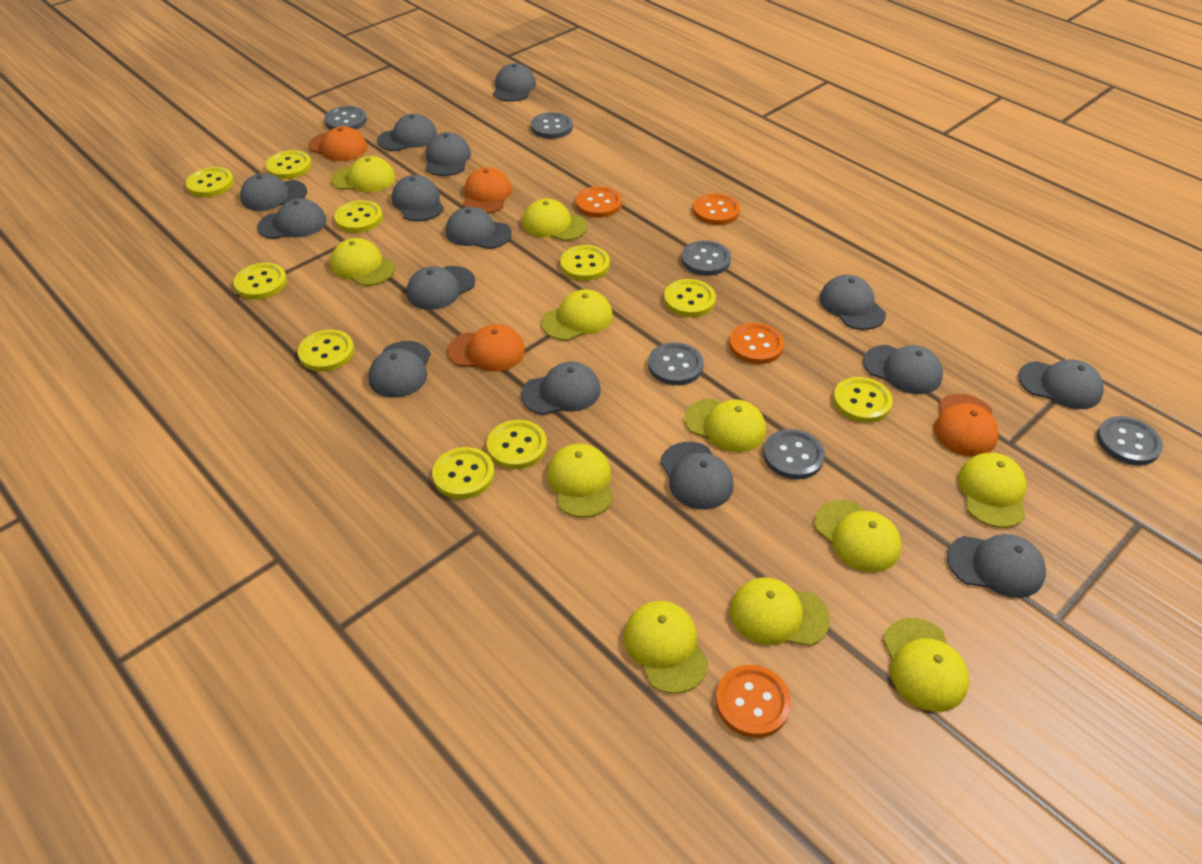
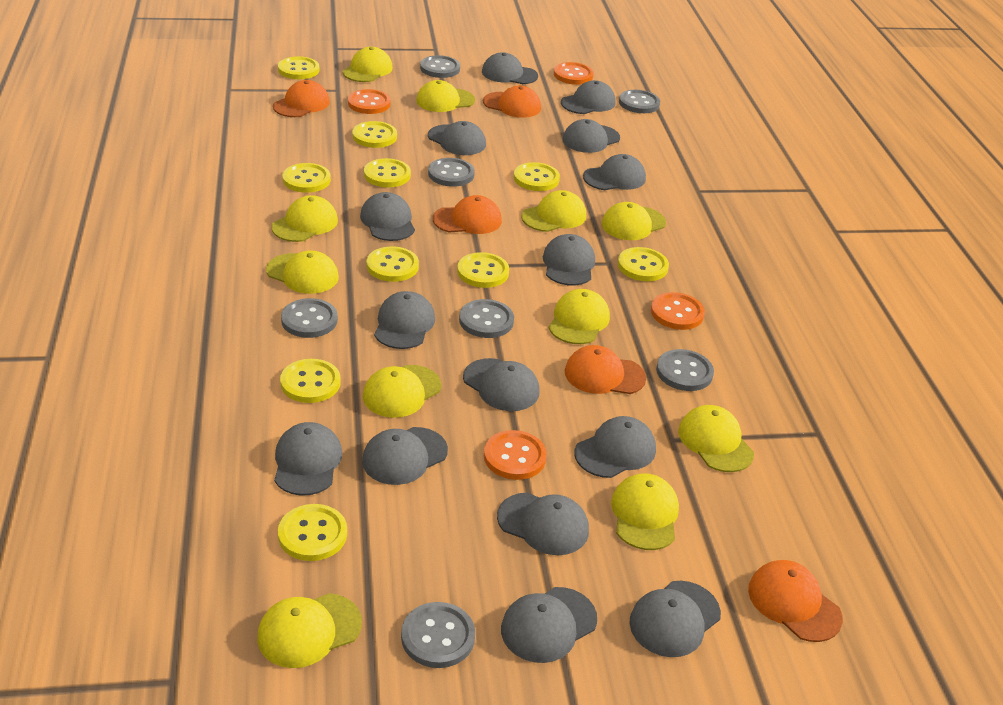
grey button: 6 -> 7
orange cap: 4 -> 5

